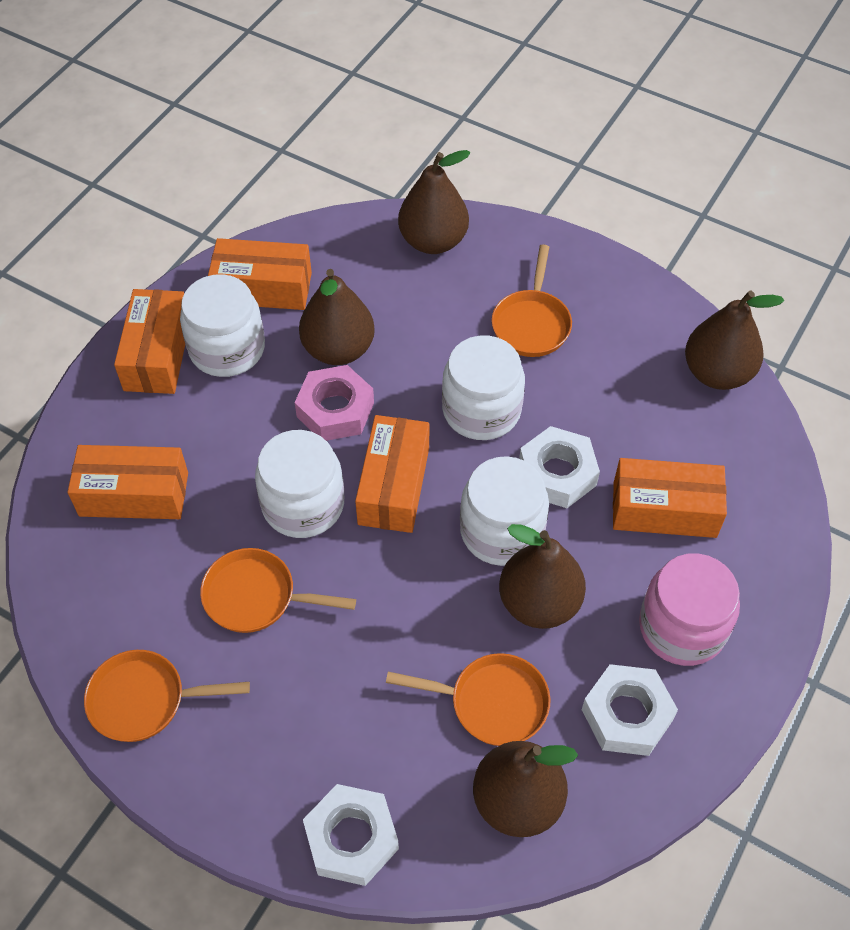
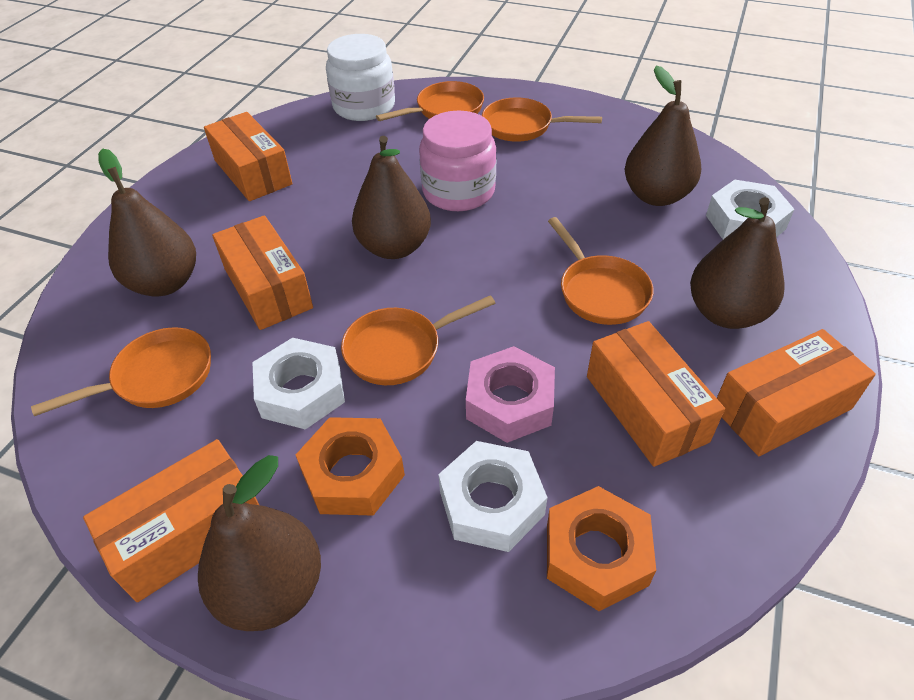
orange nut: 0 -> 2
orange pan: 4 -> 5
white jar: 4 -> 1

